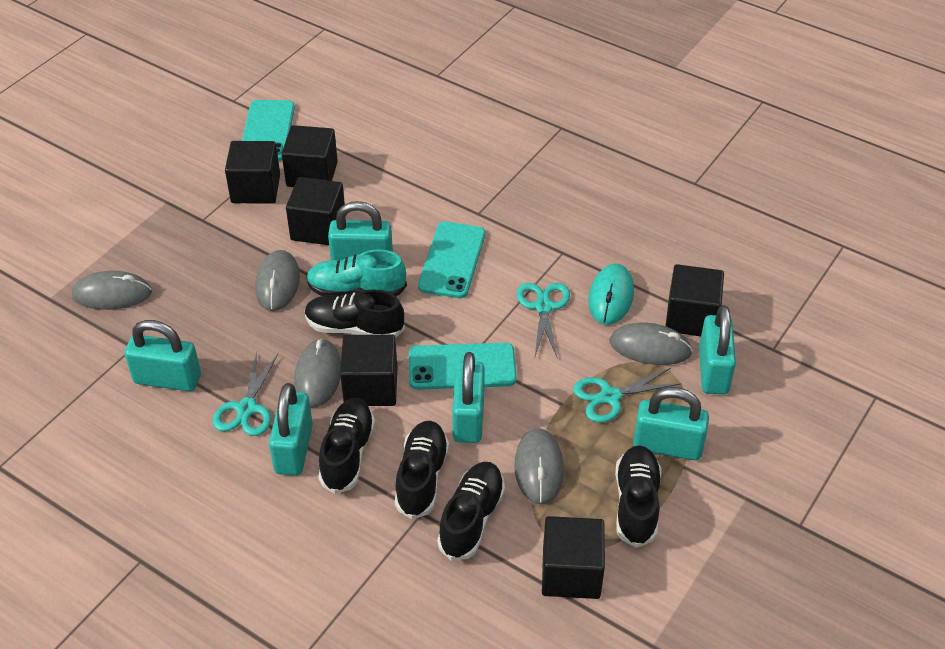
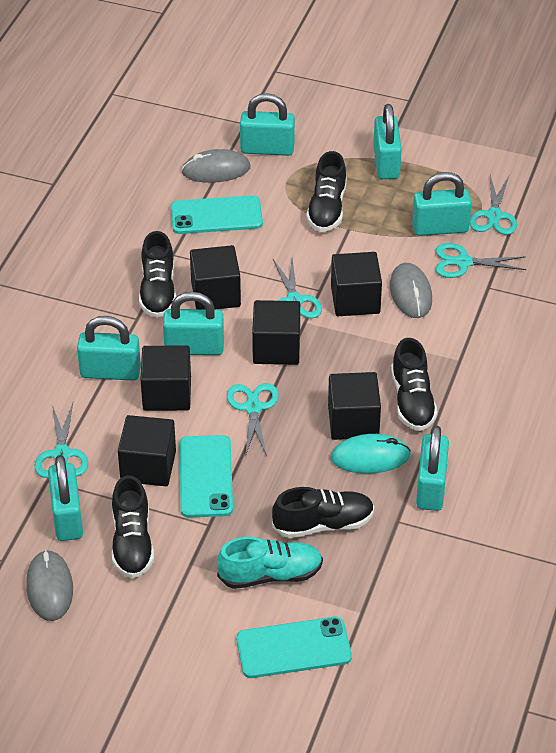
grey mouse: 5 -> 3
turquoise padlock: 6 -> 7
turquoise scissors: 3 -> 5

